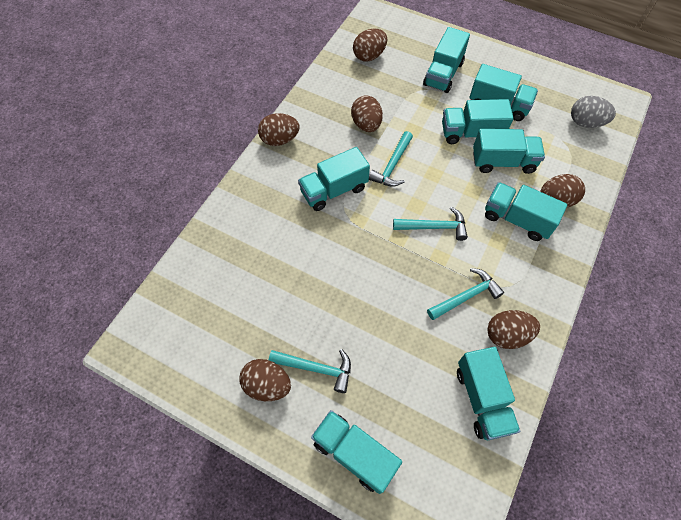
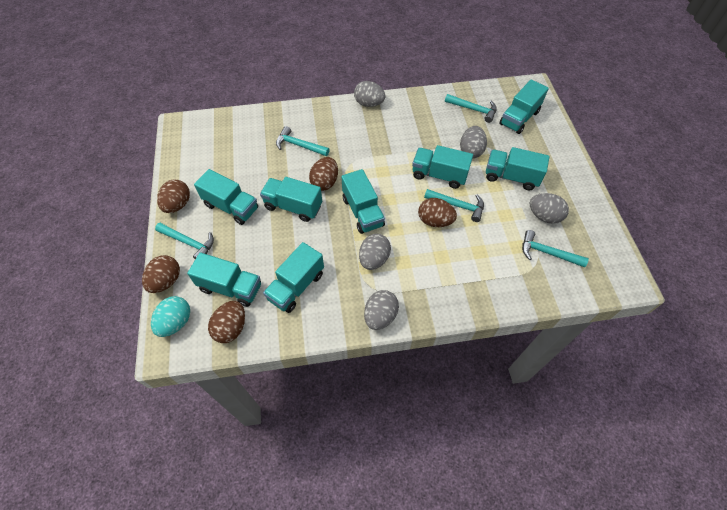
brown egg: 6 -> 5
grey egg: 1 -> 5
turquoise egg: 0 -> 1
turquoise hammer: 4 -> 5

